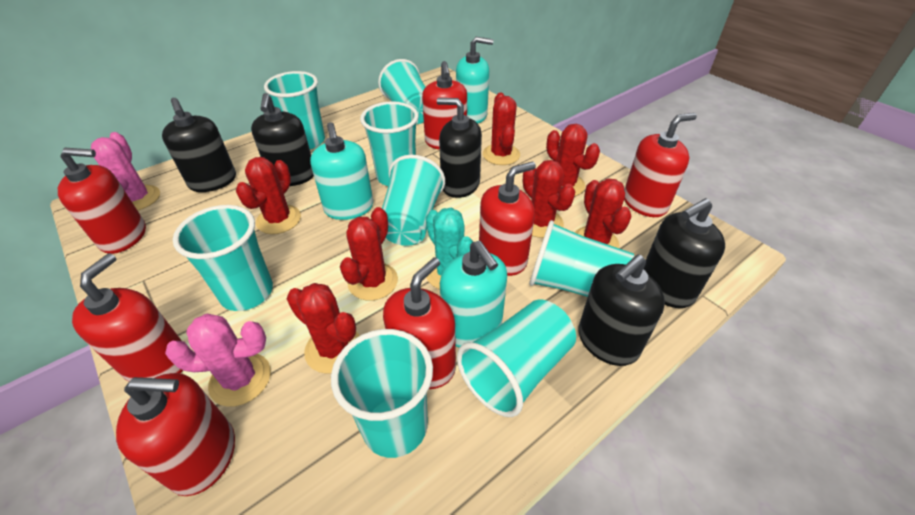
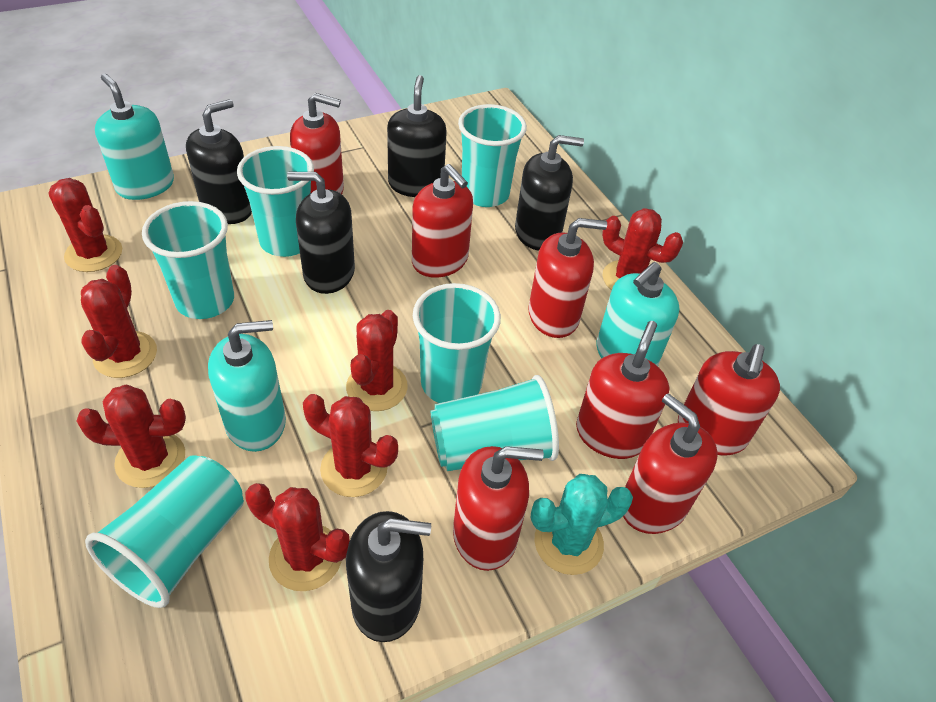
pink cactus: 2 -> 0
turquoise cup: 8 -> 6

